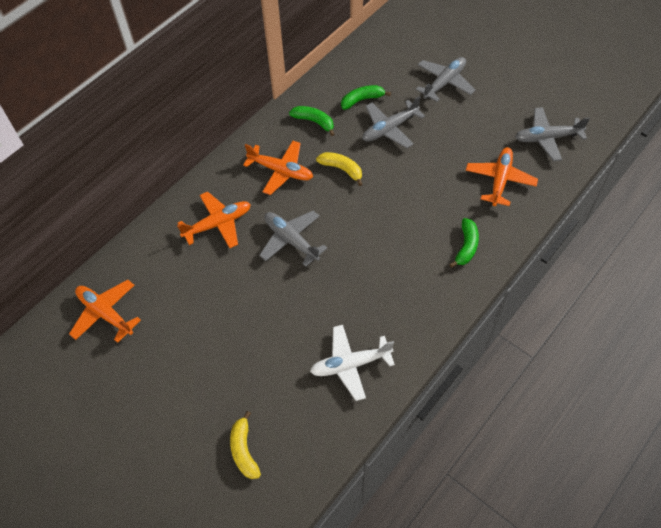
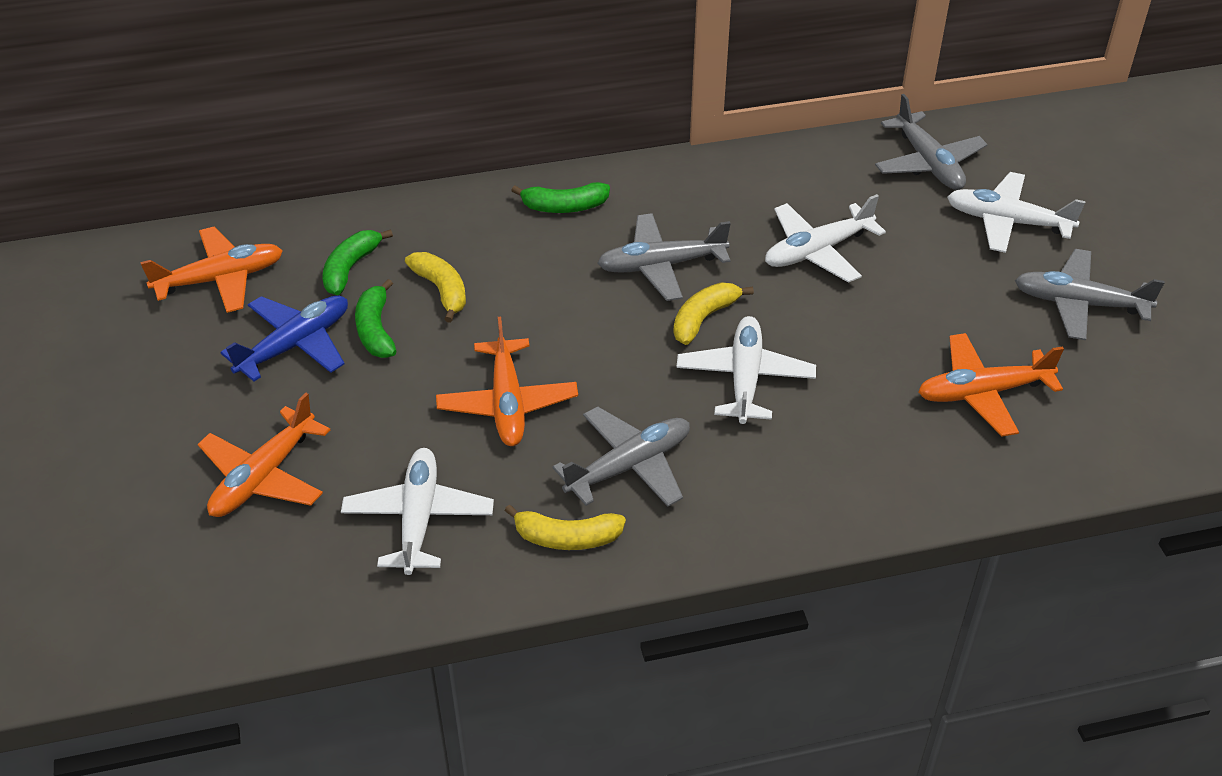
blue plane: 0 -> 1
white plane: 1 -> 4
yellow banana: 2 -> 3

